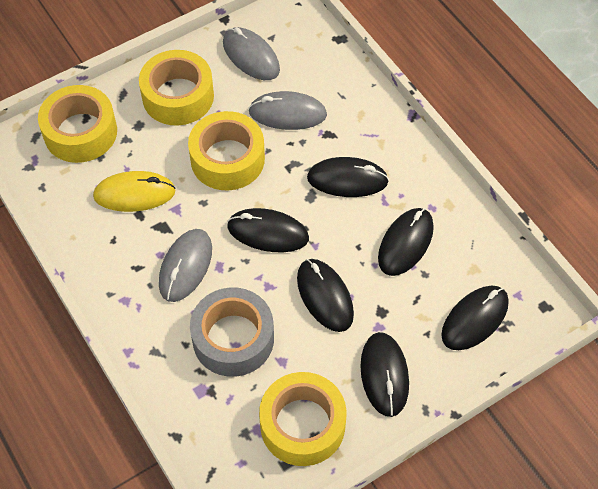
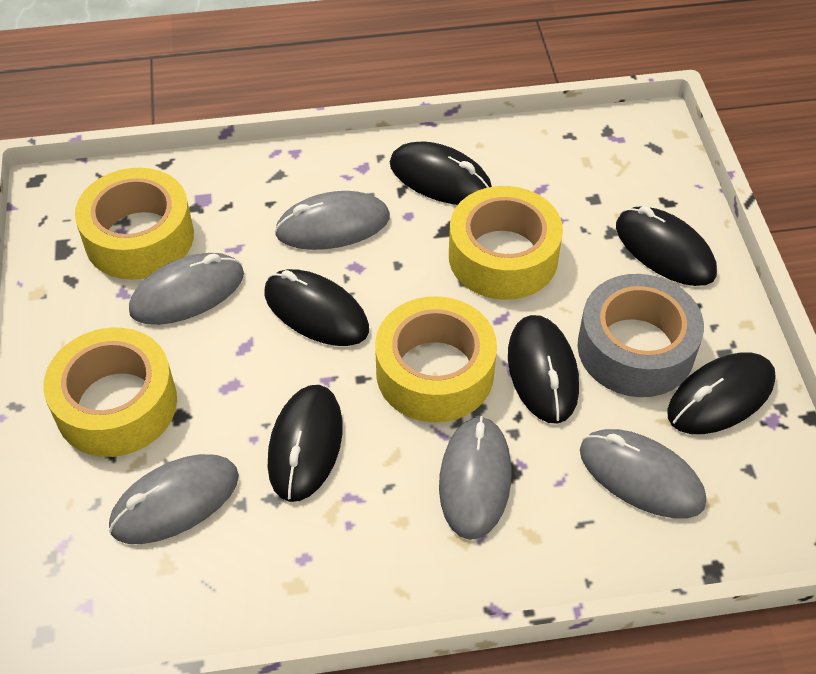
grey mouse: 3 -> 5
yellow mouse: 1 -> 0

